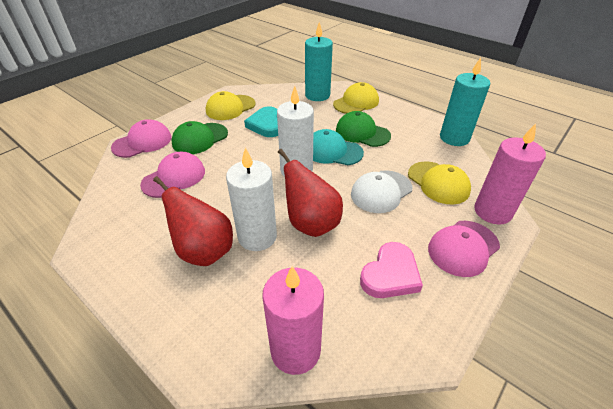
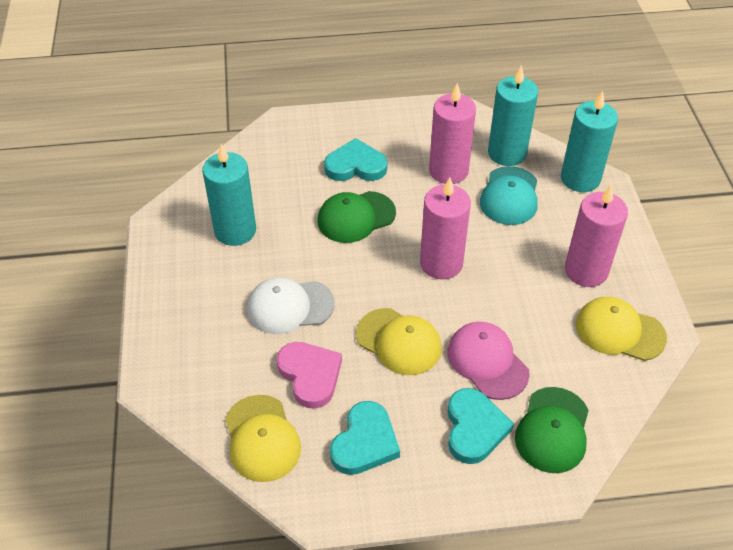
pink candle: 2 -> 3
pink cap: 3 -> 1
red pear: 2 -> 0
turquoise candle: 2 -> 3
turquoise heart: 1 -> 3
white candle: 2 -> 0

